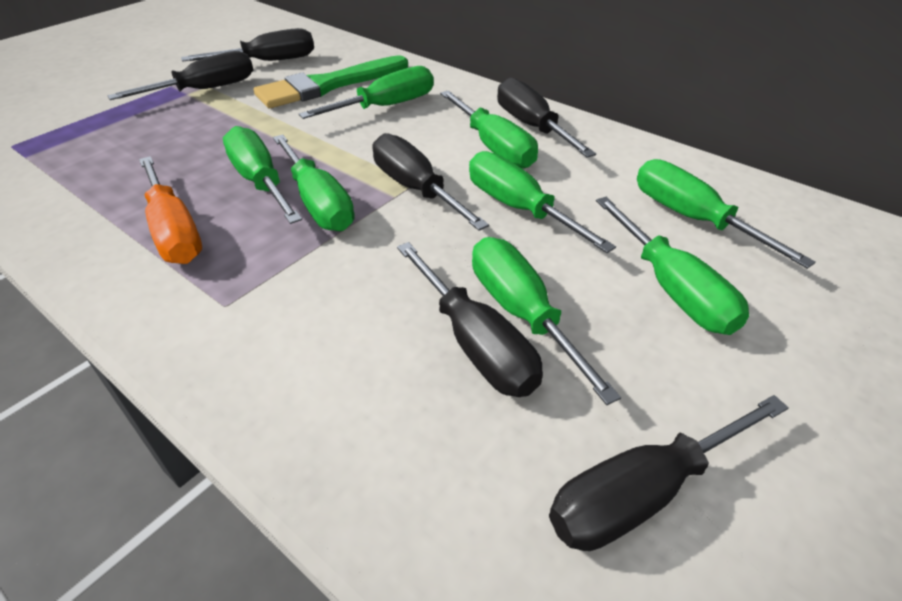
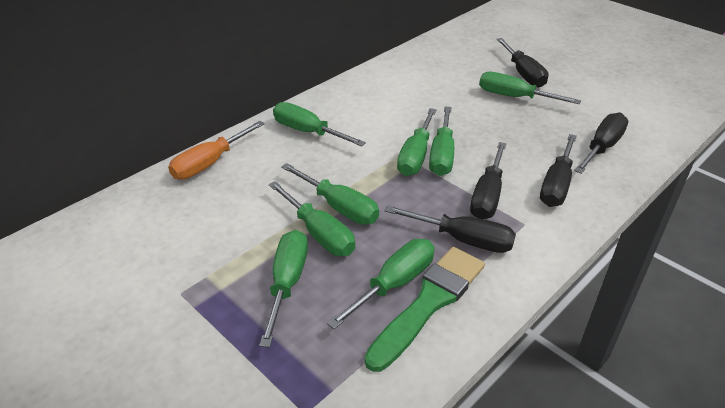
black screwdriver: 6 -> 5

